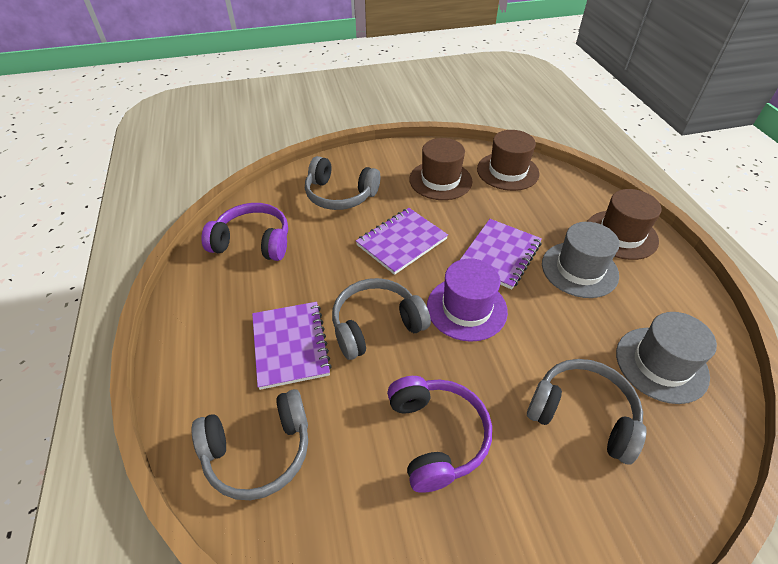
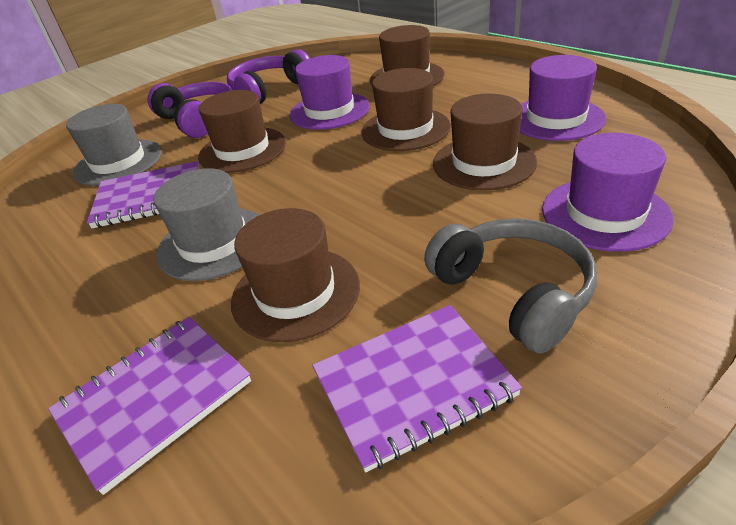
brown hat: 3 -> 5
grey headphones: 4 -> 1
purple hat: 1 -> 3

